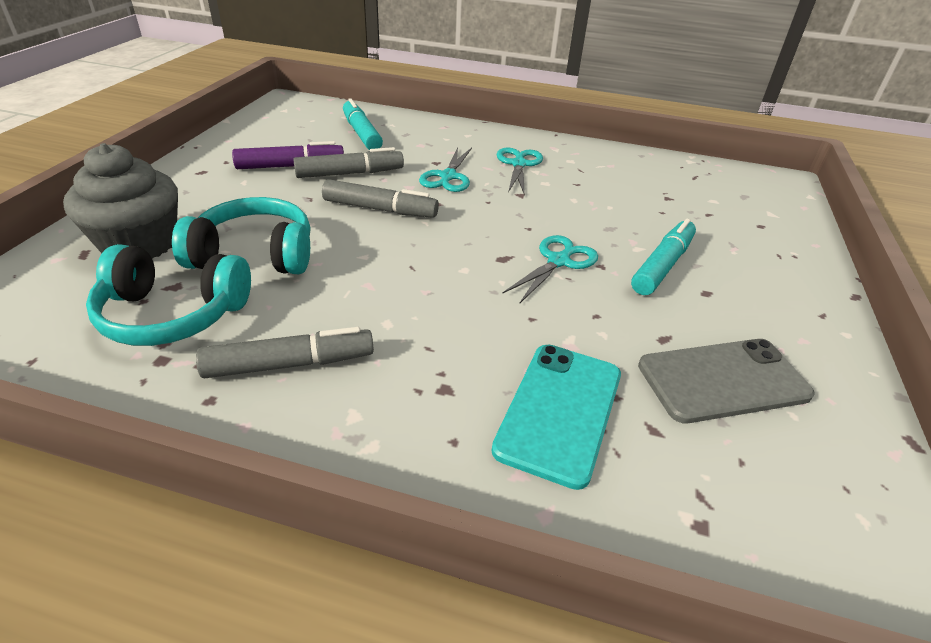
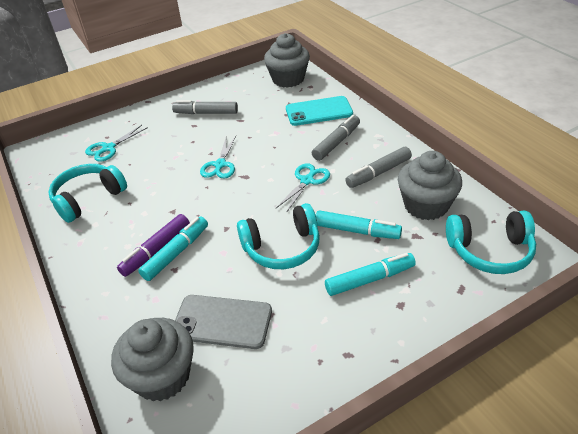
grey cupcake: 1 -> 3
turquoise headphones: 2 -> 3
turquoise marker: 2 -> 3

